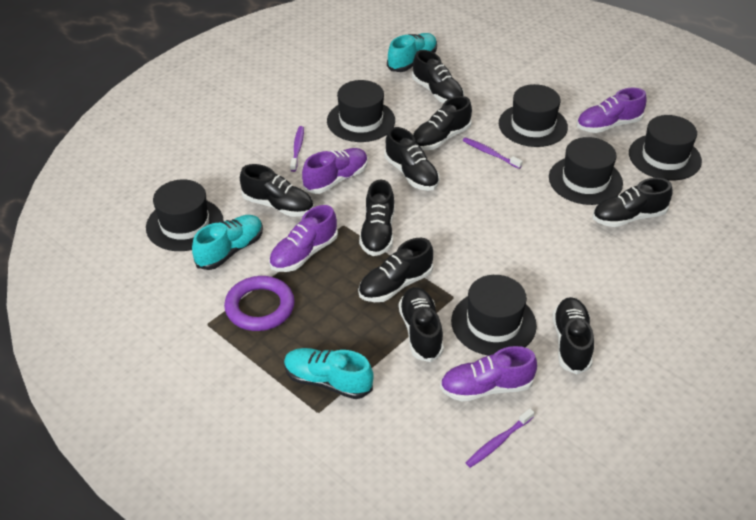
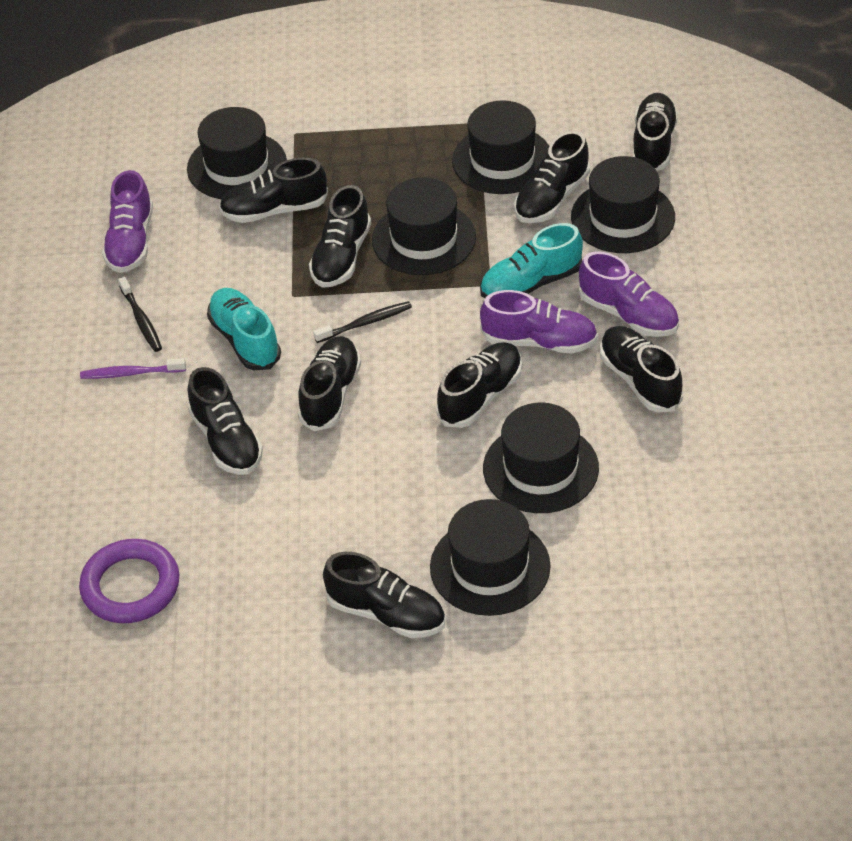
black toothbrush: 0 -> 2
purple shoe: 4 -> 3
purple toothbrush: 3 -> 1
turquoise shoe: 3 -> 2

